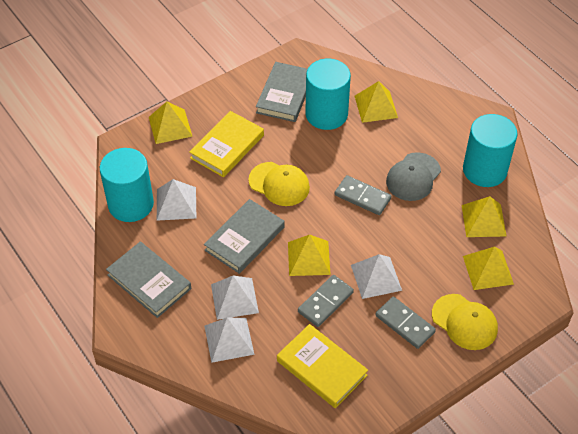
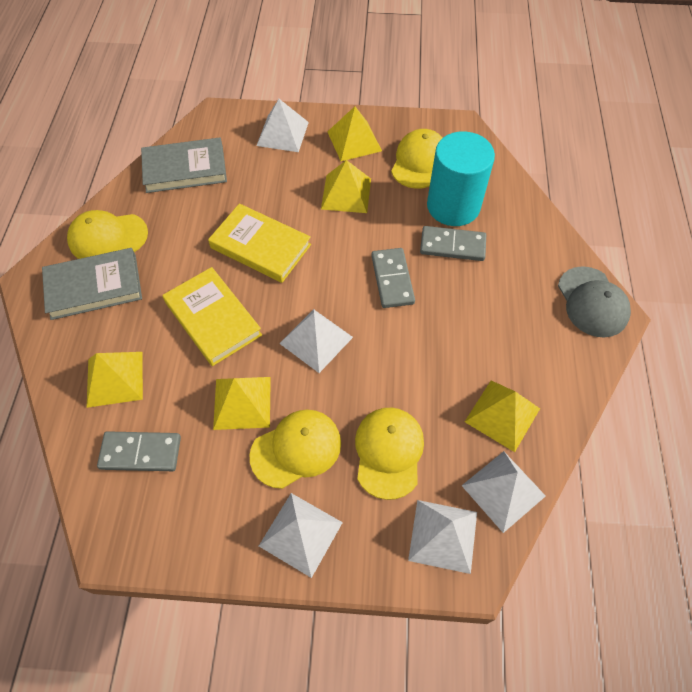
grey book: 3 -> 2
turquoise cylinder: 3 -> 1
white pyramid: 4 -> 5
yellow cap: 2 -> 4

